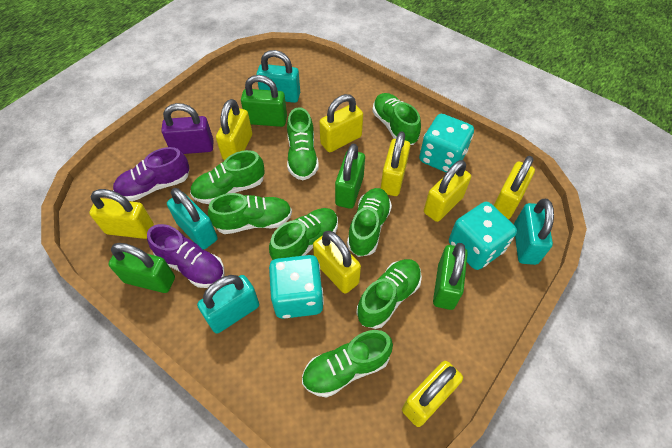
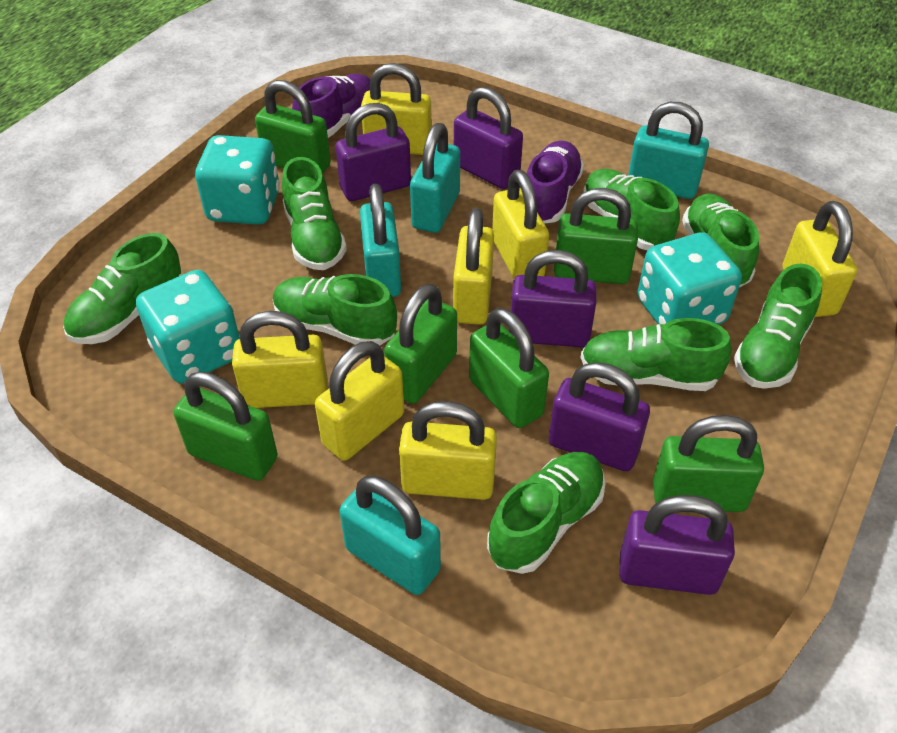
green padlock: 4 -> 6
purple padlock: 1 -> 5
yellow padlock: 8 -> 7

